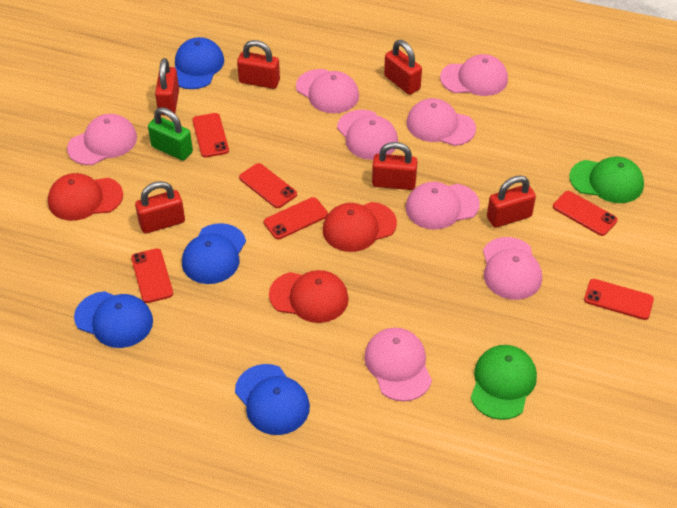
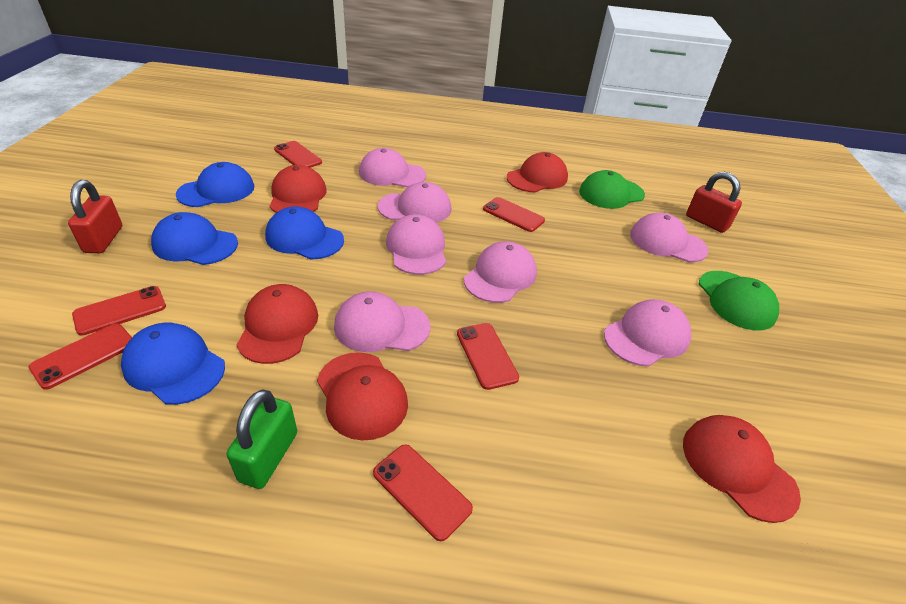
pink cap: 8 -> 7
red cap: 3 -> 5
red padlock: 6 -> 2

